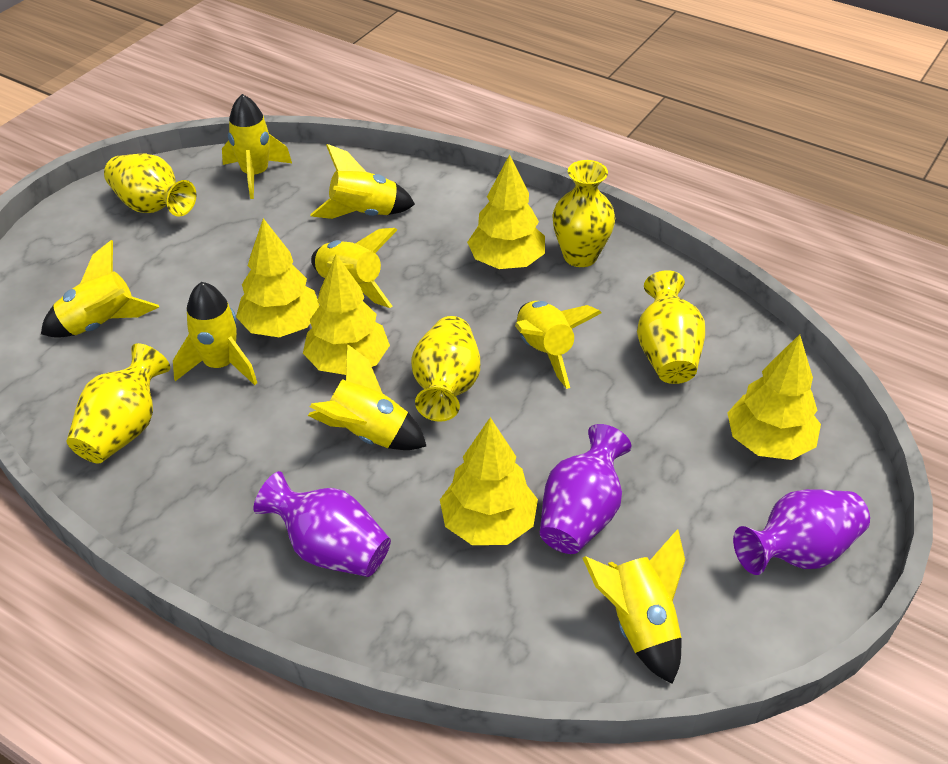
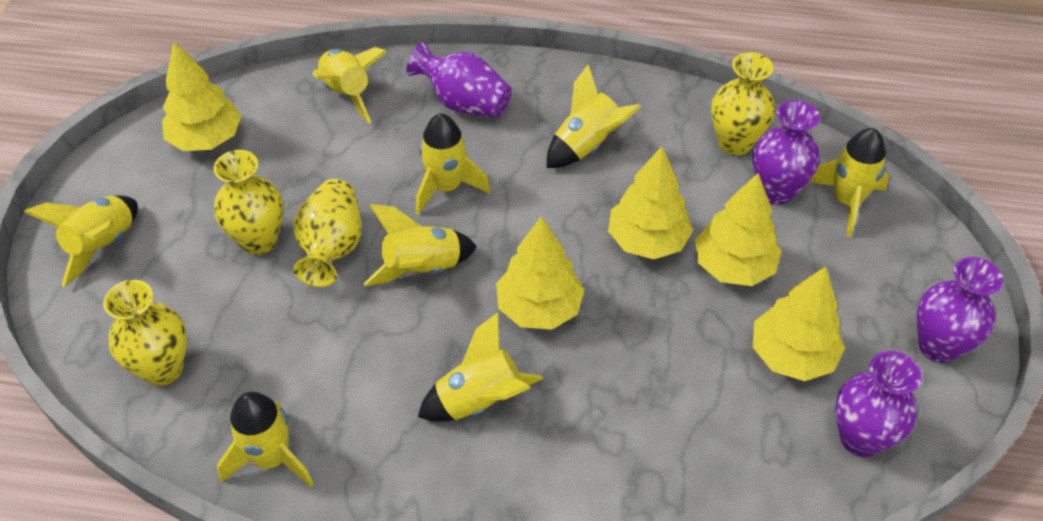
purple vase: 3 -> 4
yellow vase: 5 -> 4

